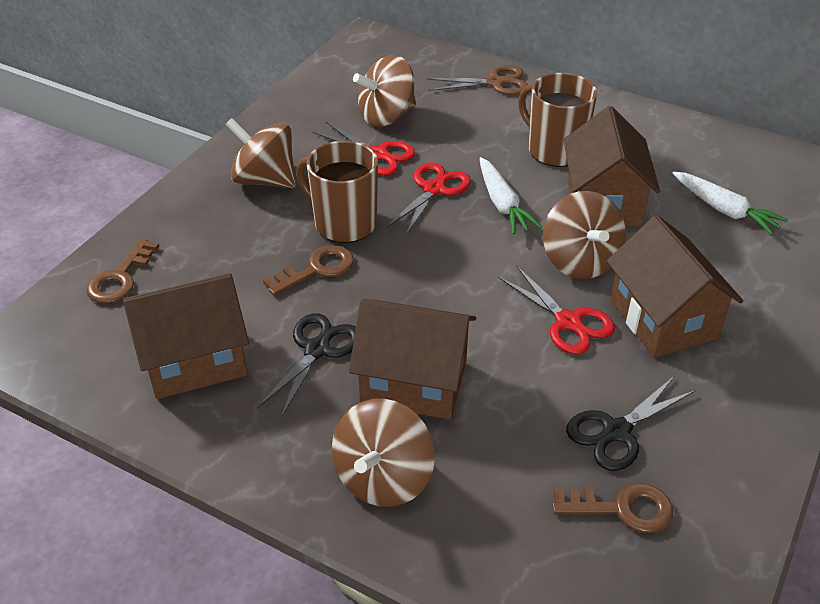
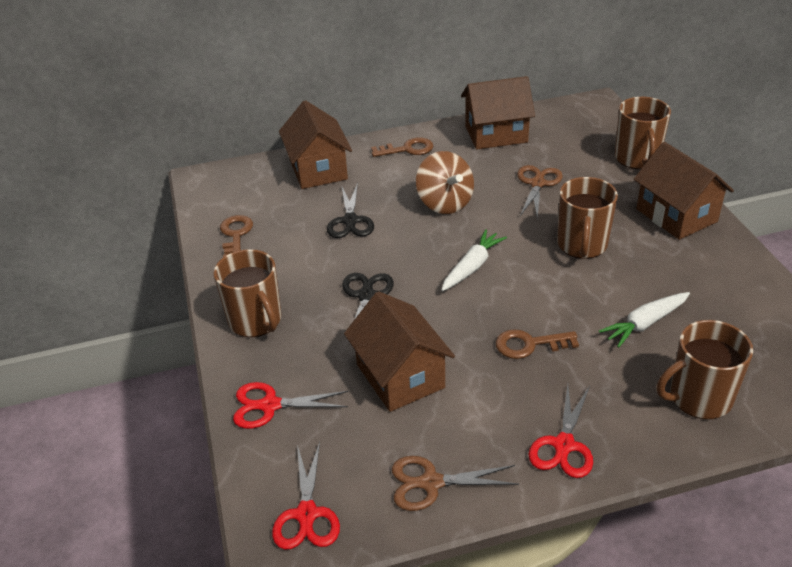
brown mug: 2 -> 4
brown scissors: 1 -> 2
brown spinning top: 4 -> 1

